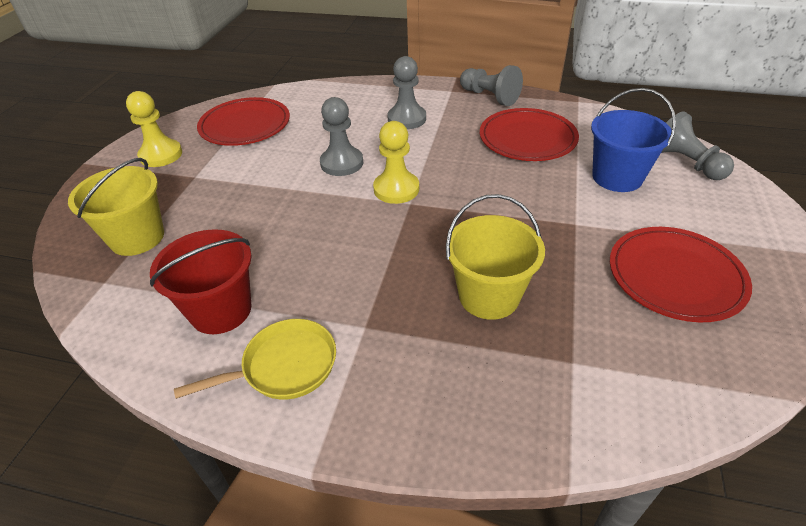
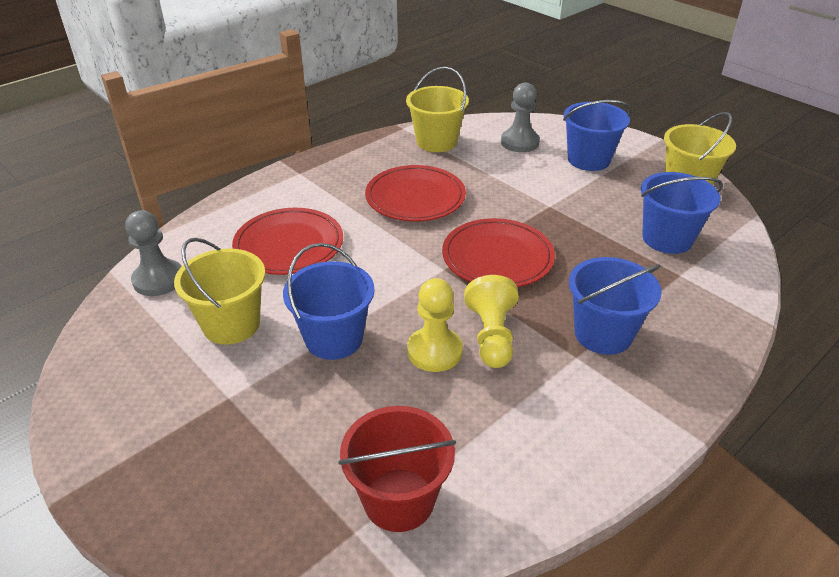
blue bucket: 1 -> 4
grey pawn: 4 -> 2
yellow bucket: 2 -> 3
yellow pan: 1 -> 0

